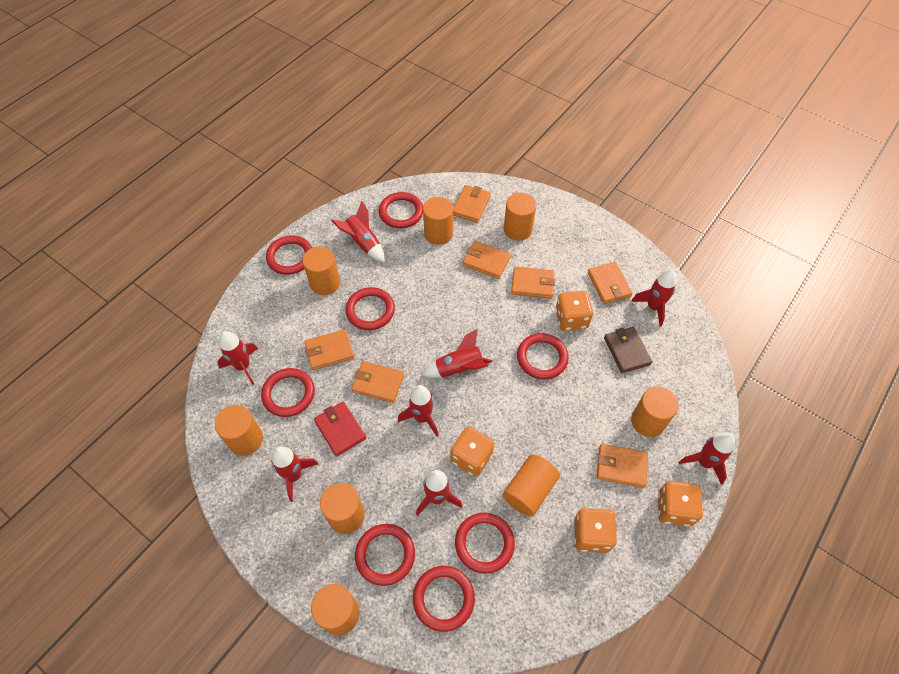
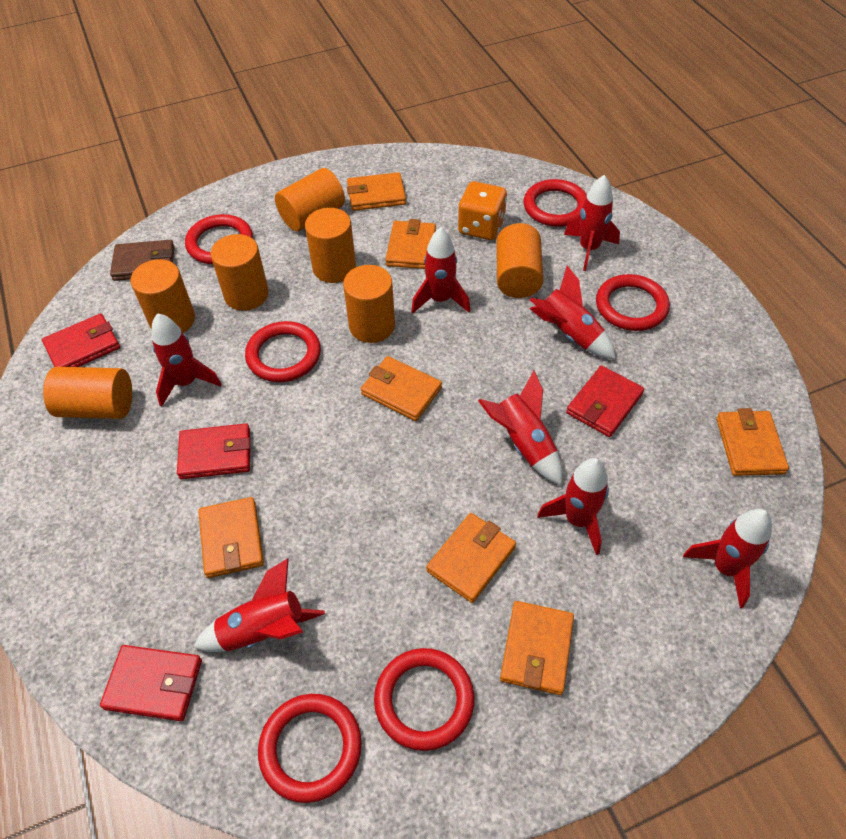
orange cylinder: 8 -> 7
orange dice: 4 -> 1
red ring: 8 -> 6
red wallet: 1 -> 4

